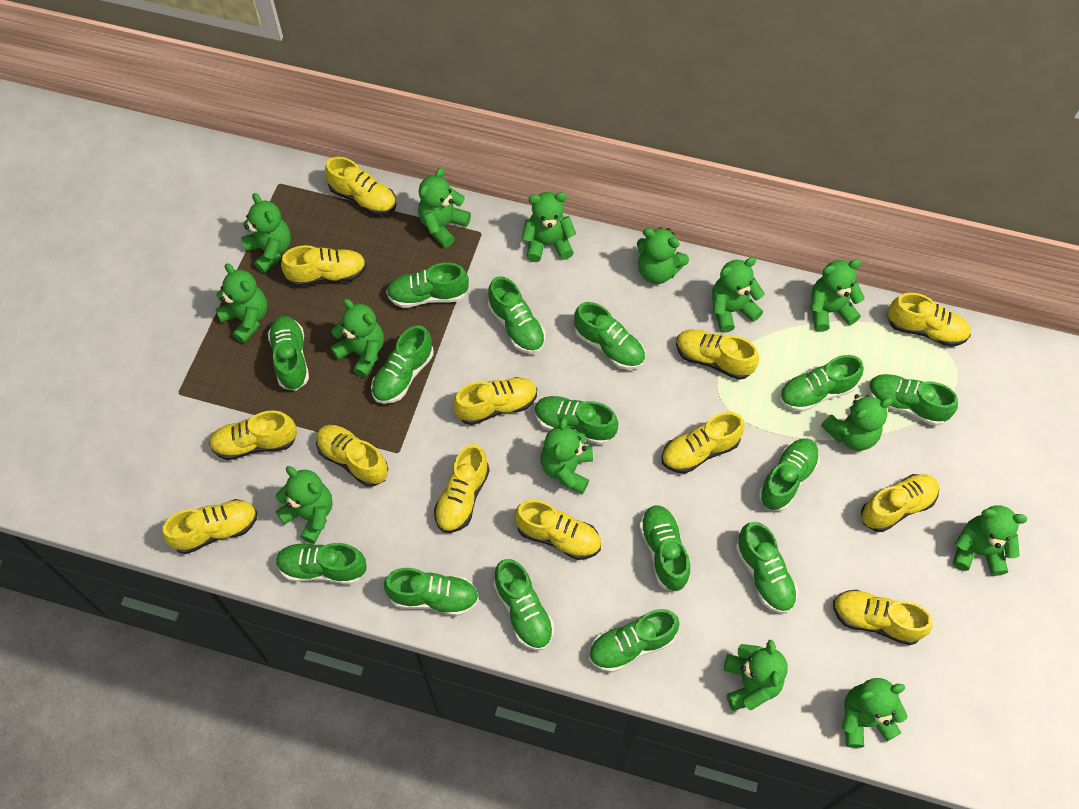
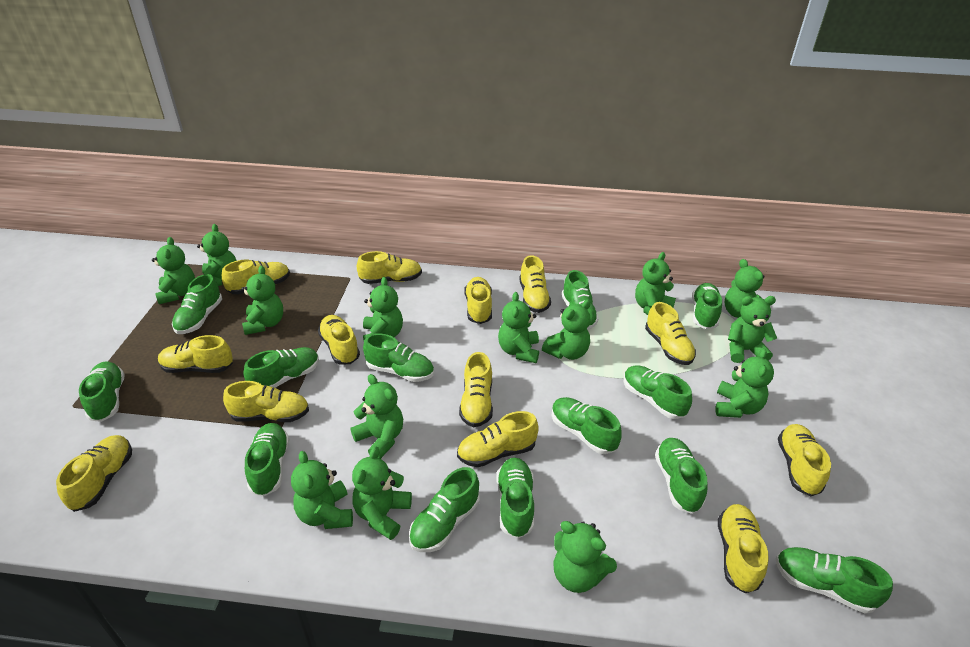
green shoe: 15 -> 13

